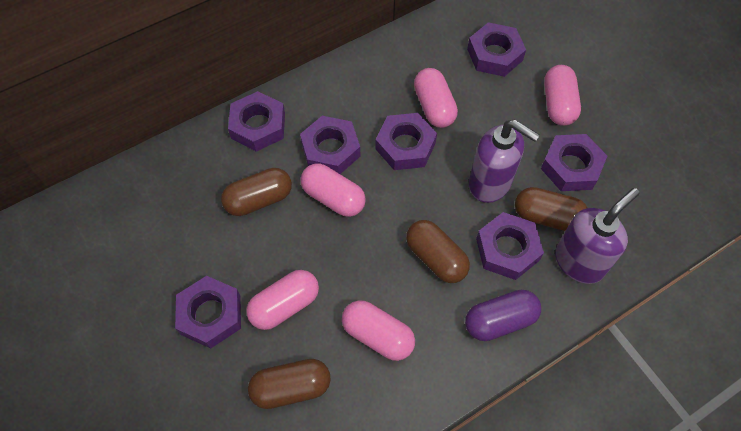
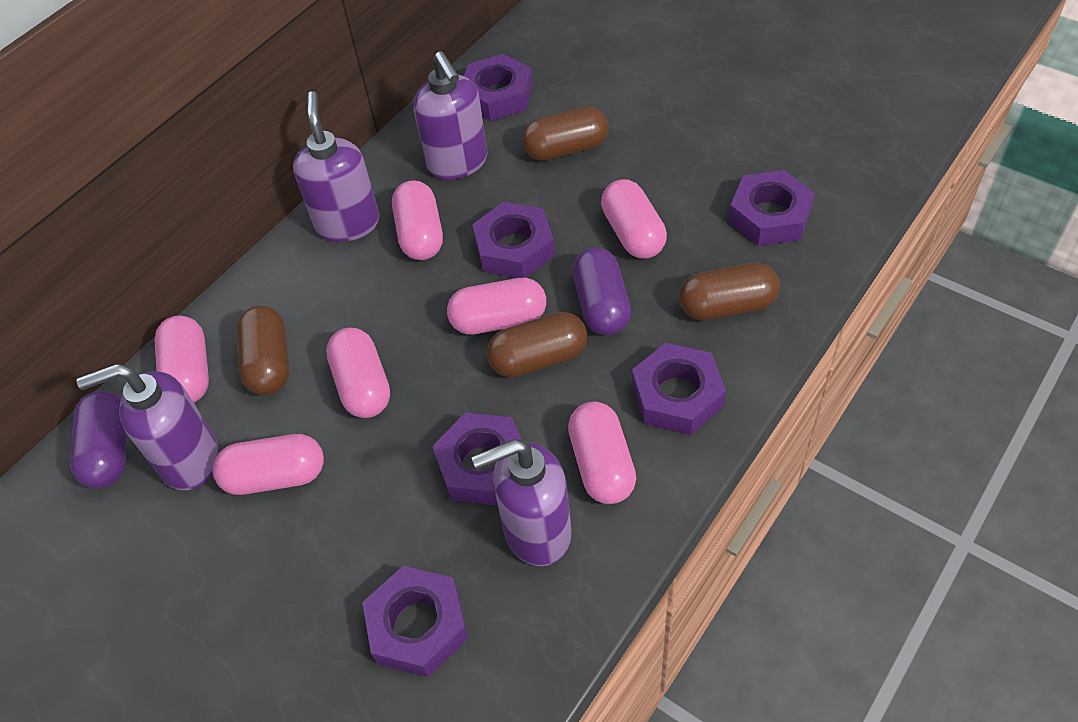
pink capsule: 5 -> 7
purple capsule: 1 -> 2
purple nut: 7 -> 6
purple soap dispenser: 2 -> 4

